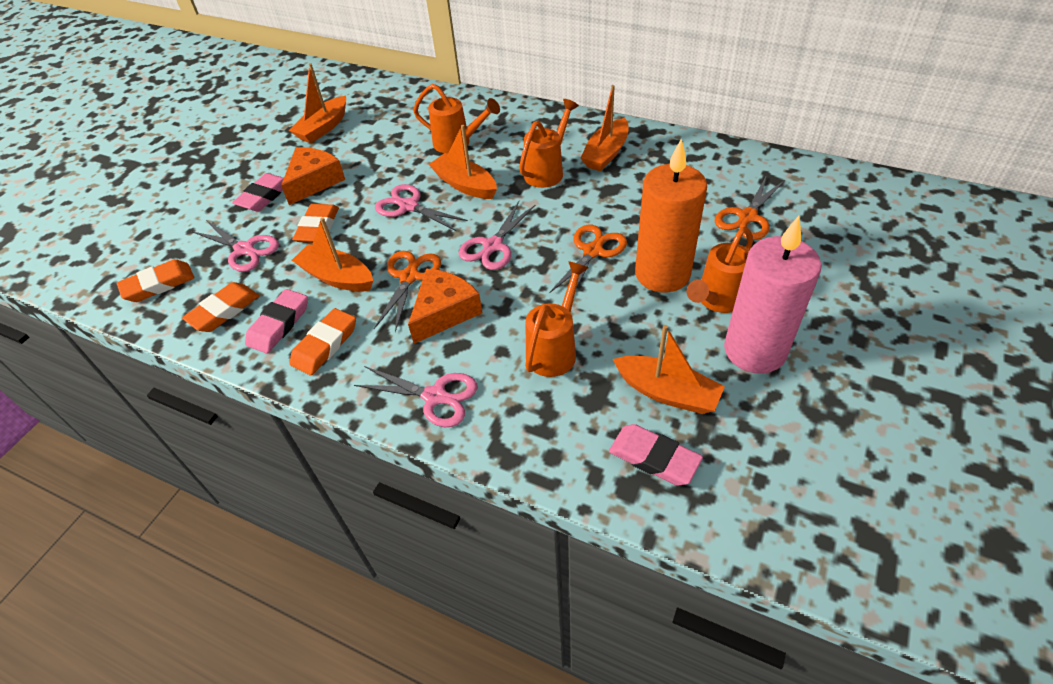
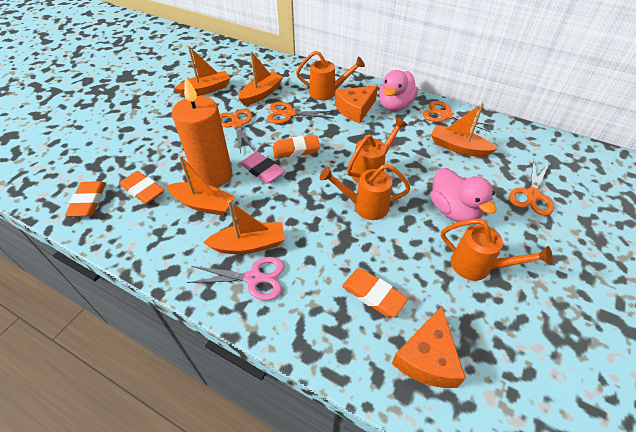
orange scissors: 3 -> 4
pink candle: 1 -> 0
pink duck: 0 -> 2
pink eraser: 3 -> 1
pink scissors: 4 -> 1

